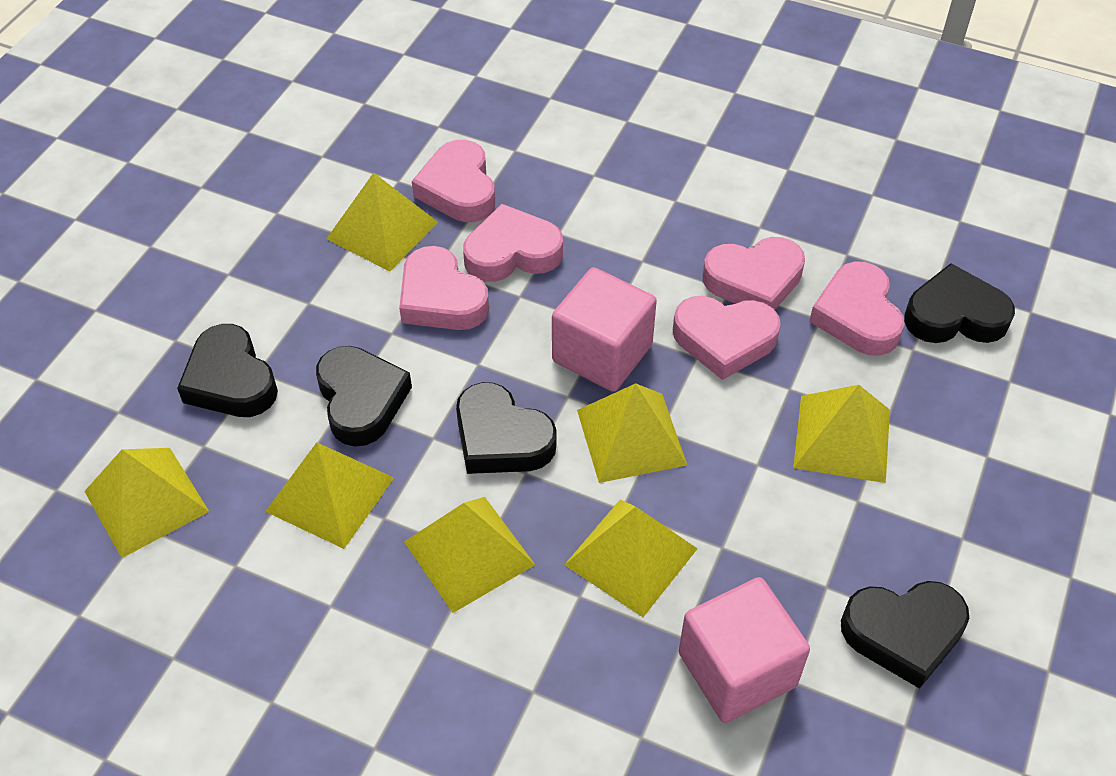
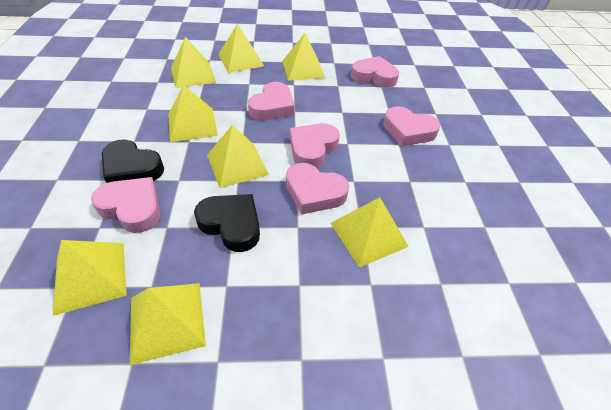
black heart: 5 -> 2
pink cube: 2 -> 0
yellow pyramid: 7 -> 8

